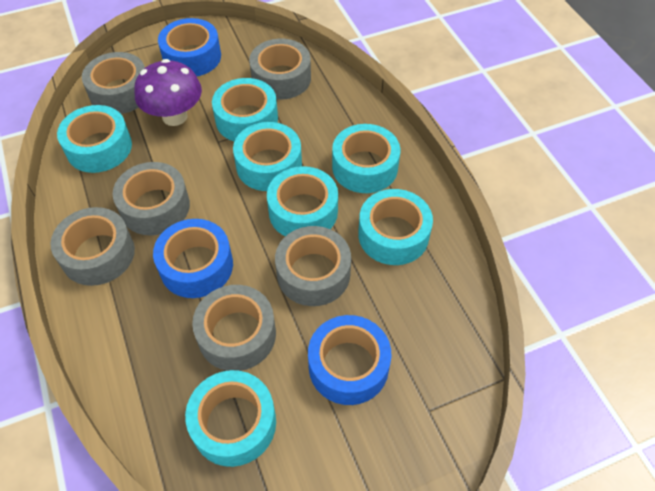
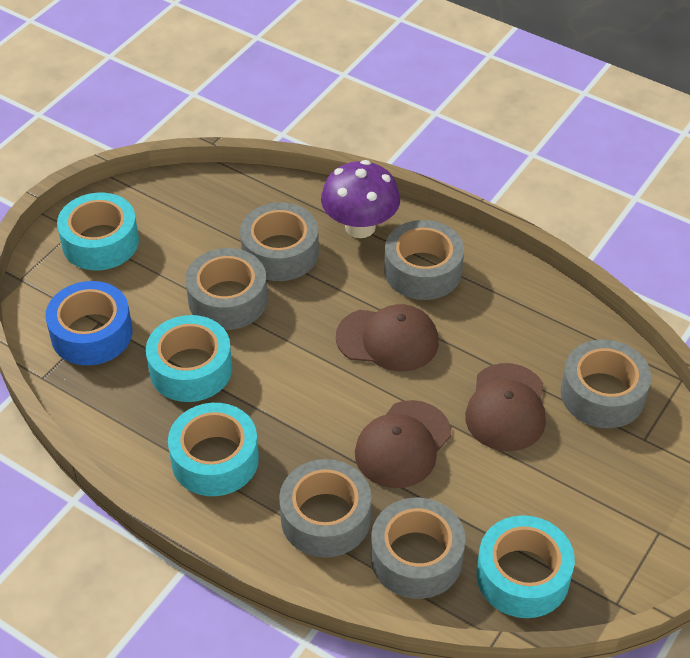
blue tape: 3 -> 1
brown cap: 0 -> 3
turquoise tape: 7 -> 4

